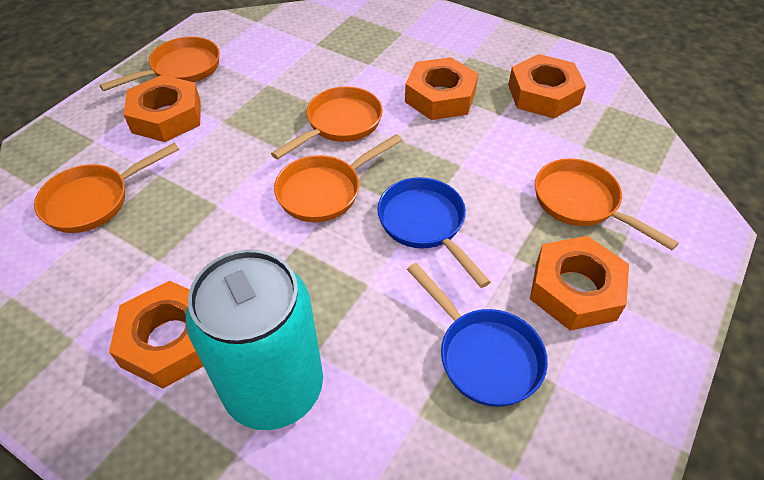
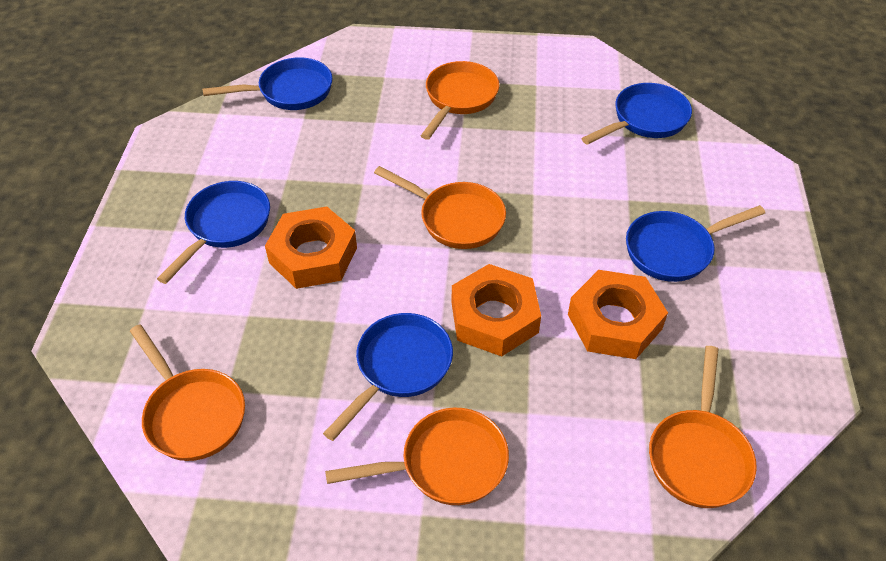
blue pan: 2 -> 5
orange nut: 5 -> 3
turquoise can: 1 -> 0

